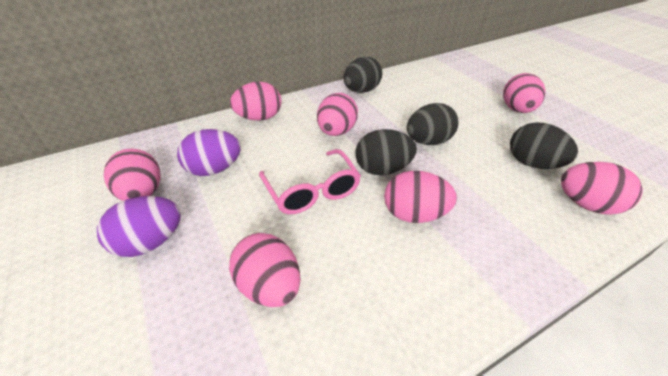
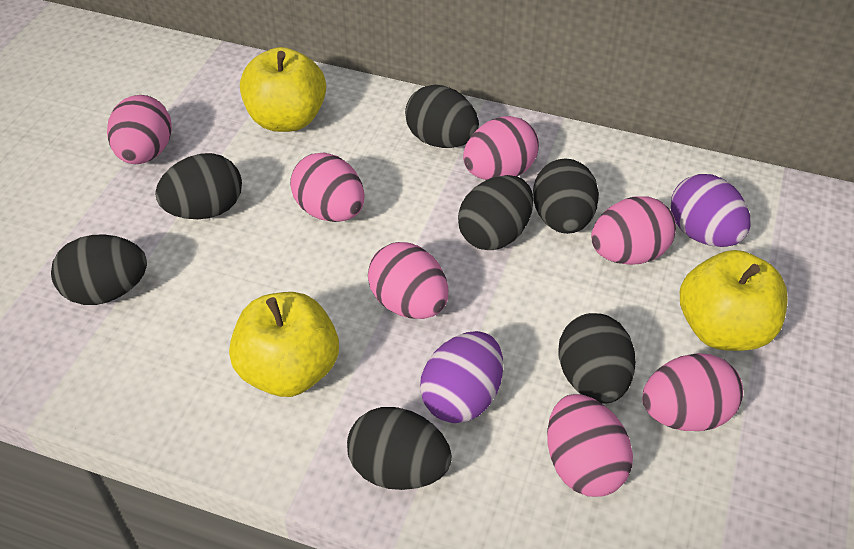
black egg: 4 -> 7
pink glasses: 1 -> 0
yellow apple: 0 -> 3

